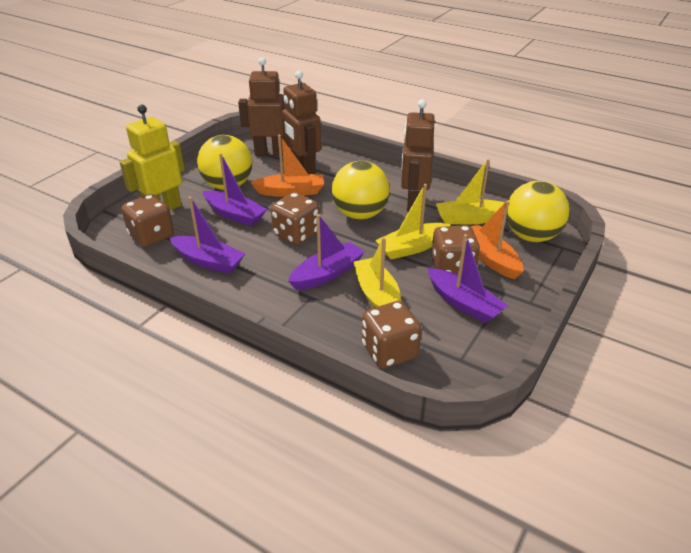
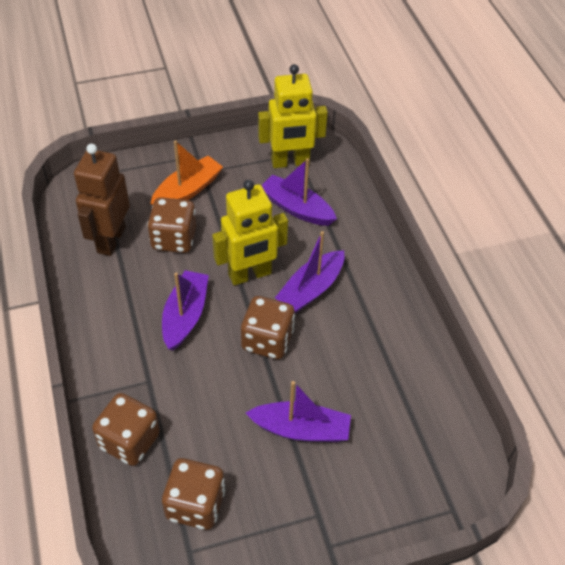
brown robot: 3 -> 1
orange boat: 2 -> 1
yellow ball: 3 -> 0
yellow boat: 3 -> 0
yellow robot: 1 -> 2

